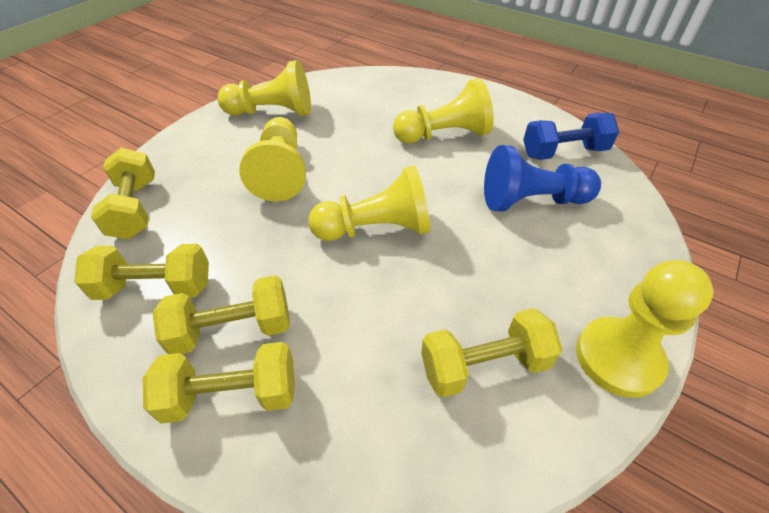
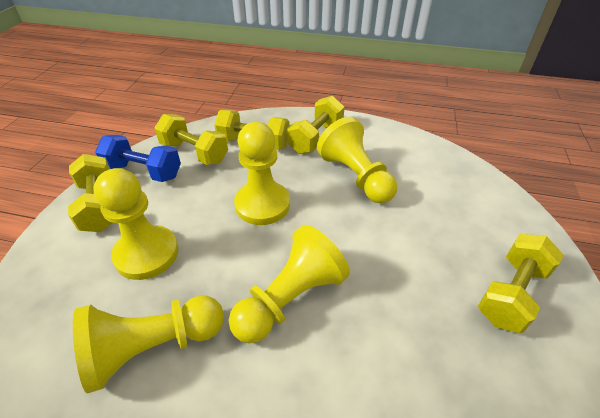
blue pawn: 1 -> 0

